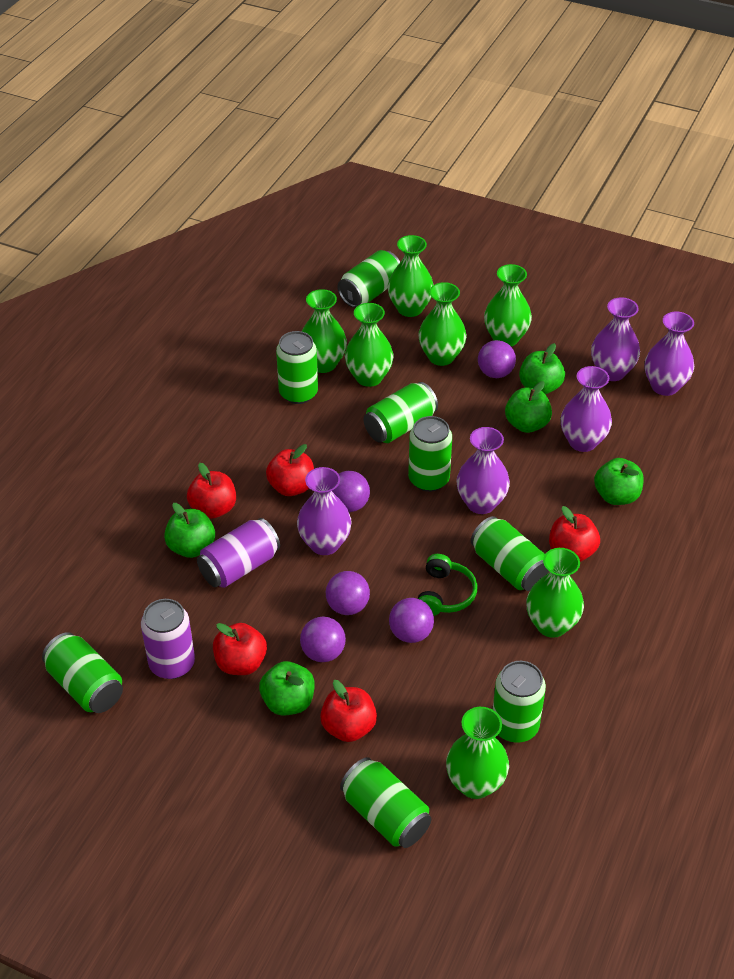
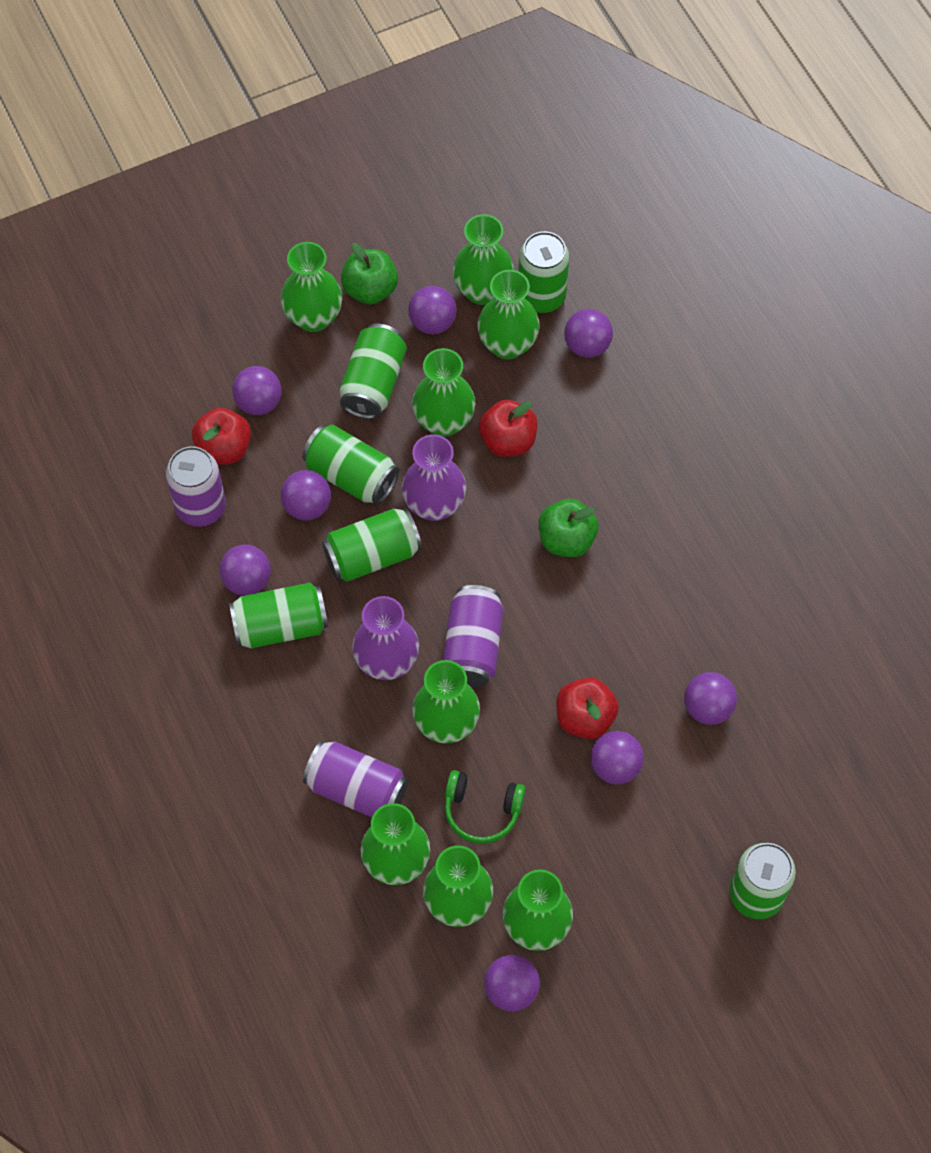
green apple: 5 -> 2
green can: 8 -> 6
green vase: 7 -> 8
purple ball: 5 -> 8
purple can: 2 -> 3
purple vase: 5 -> 2
red apple: 5 -> 3

